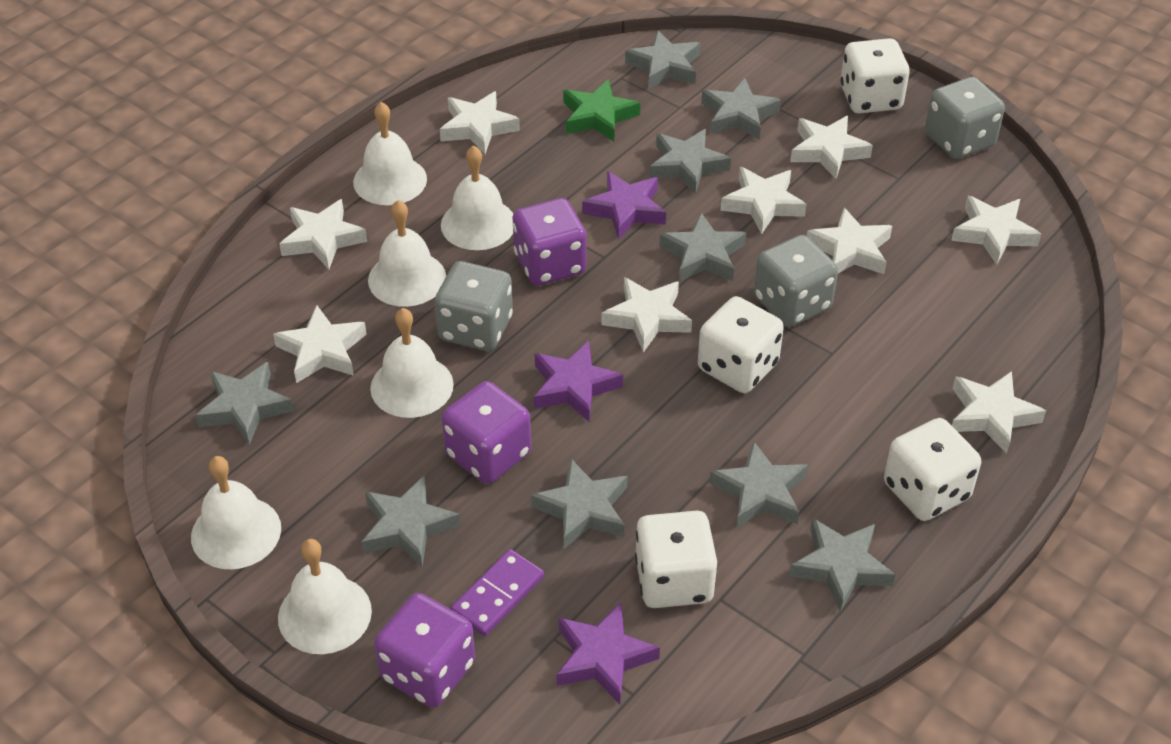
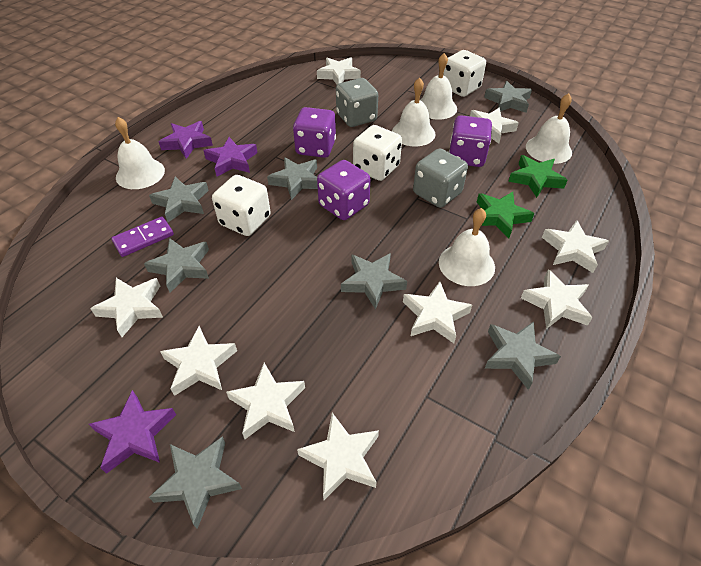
green star: 1 -> 2
grey dice: 3 -> 2
grey star: 9 -> 7
white bell: 6 -> 5
white dice: 4 -> 3

